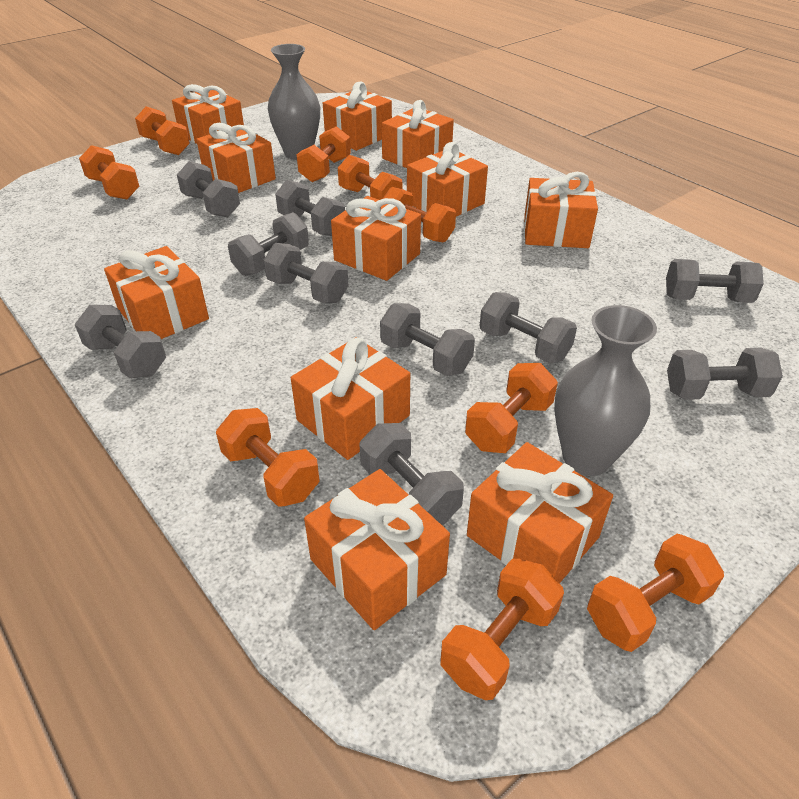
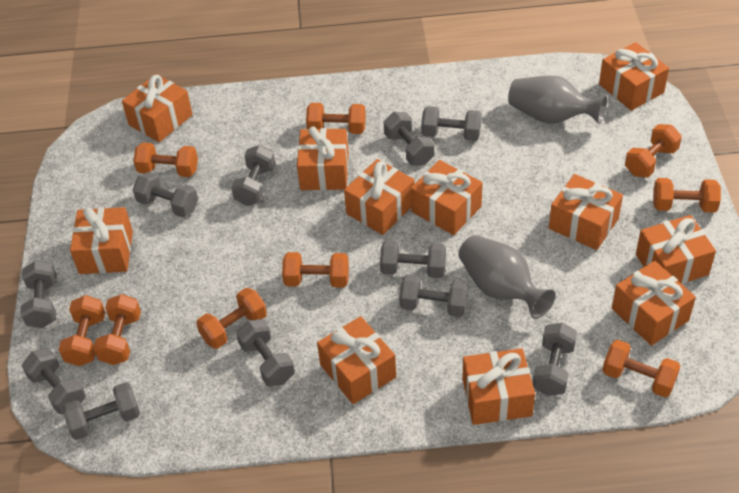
grey dumbbell: 10 -> 11

